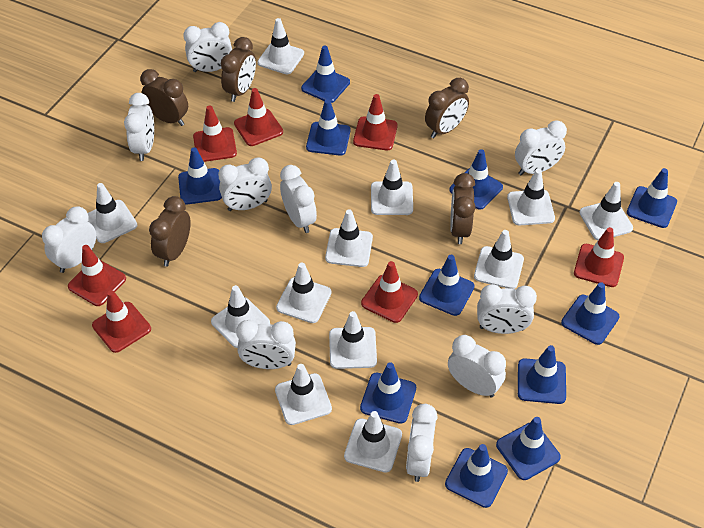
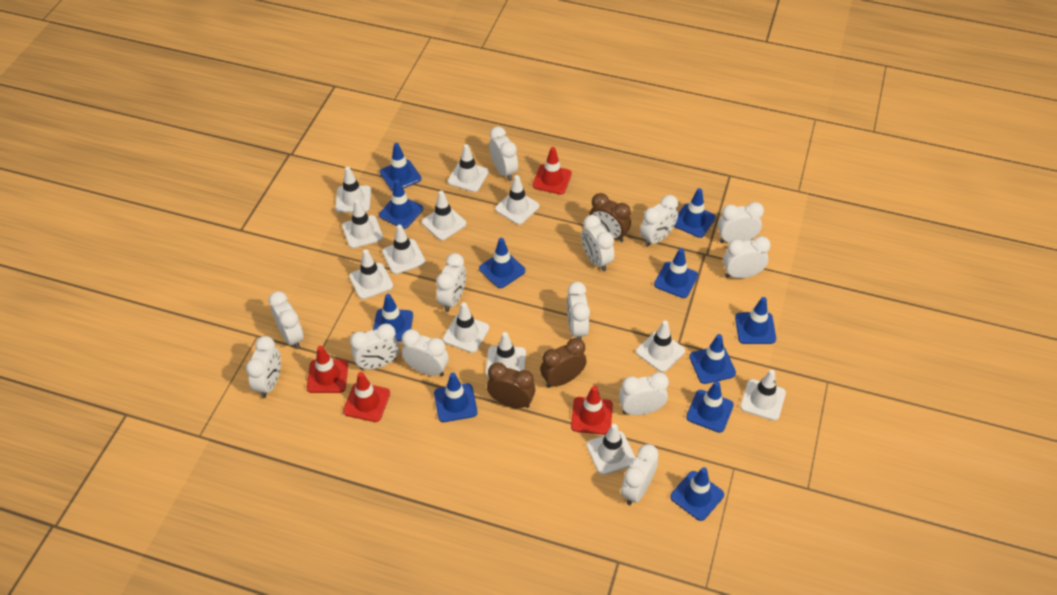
brown clock: 5 -> 3
red traffic cone: 7 -> 4
white clock: 10 -> 13

